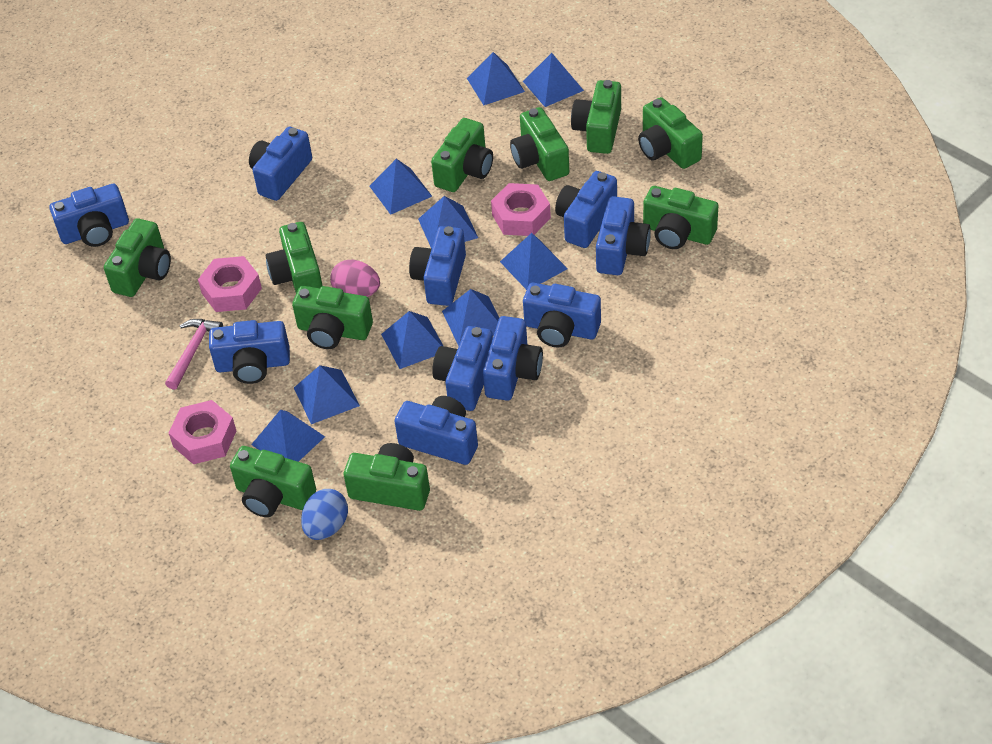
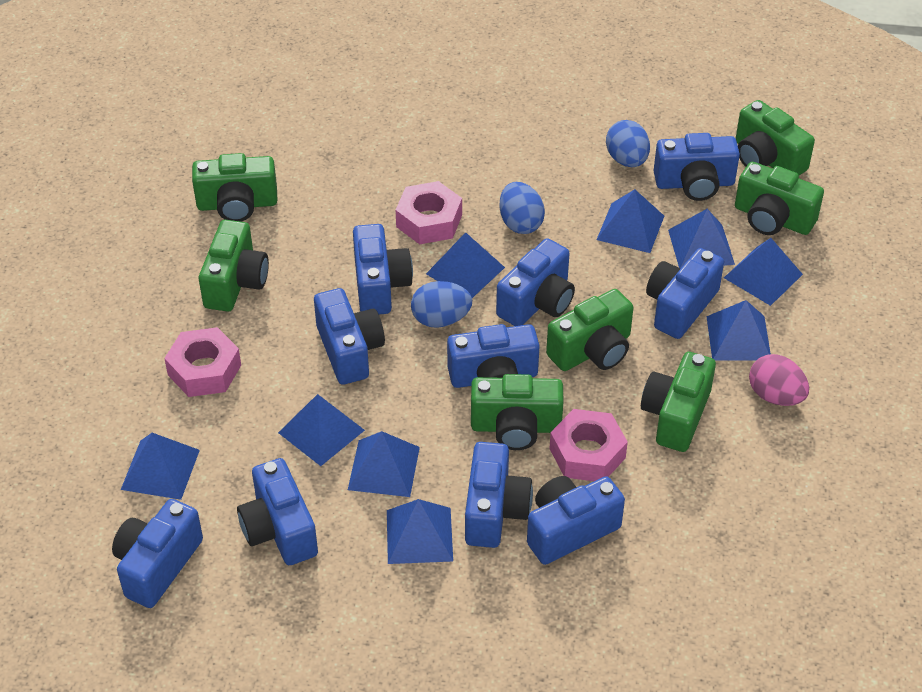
blue egg: 1 -> 3
green camera: 10 -> 7
pink hammer: 1 -> 0

